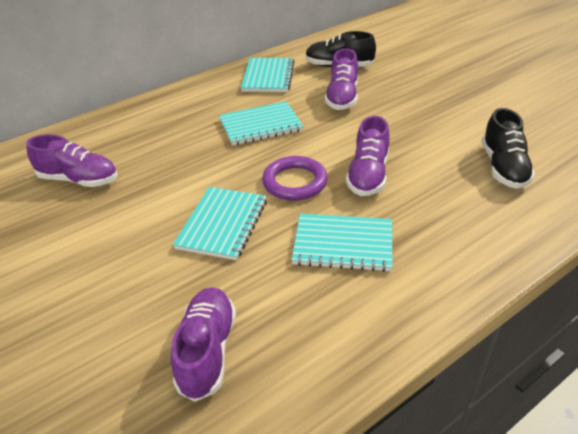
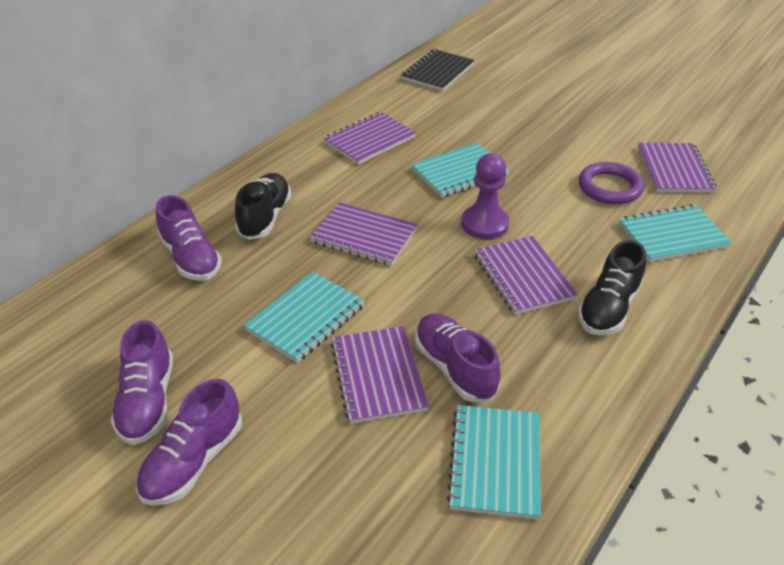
black notebook: 0 -> 1
purple notebook: 0 -> 5
purple pawn: 0 -> 1

